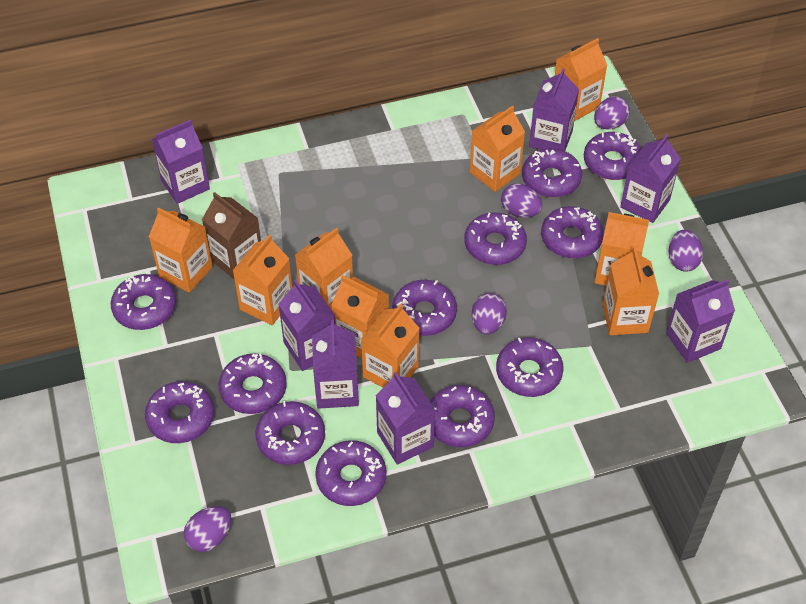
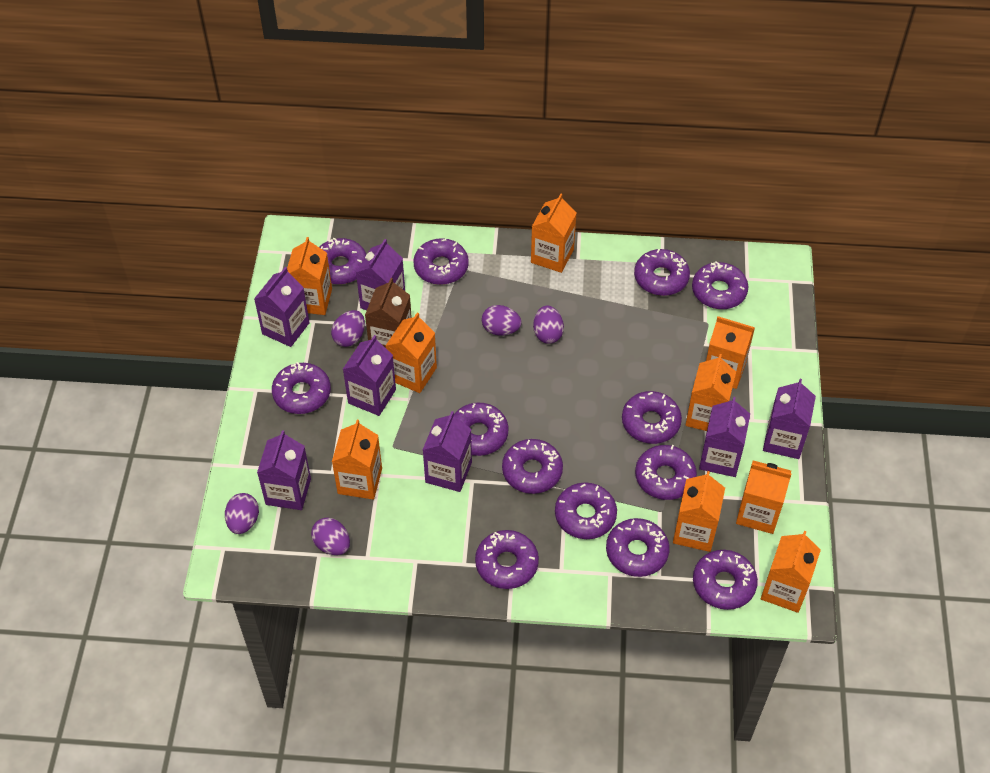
purple donut: 12 -> 13

